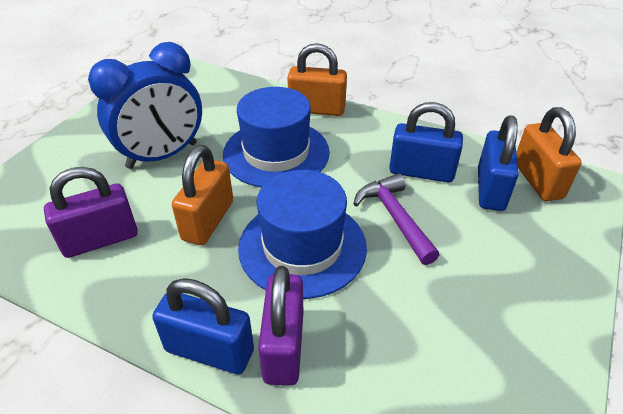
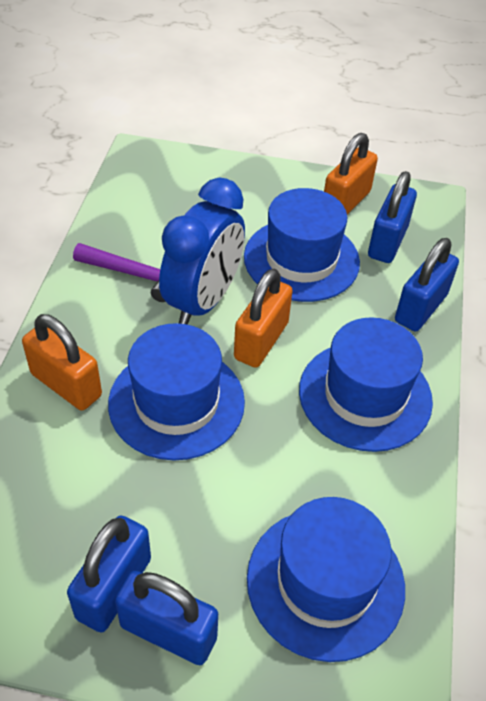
blue hat: 2 -> 4
blue padlock: 3 -> 4
purple padlock: 2 -> 0

